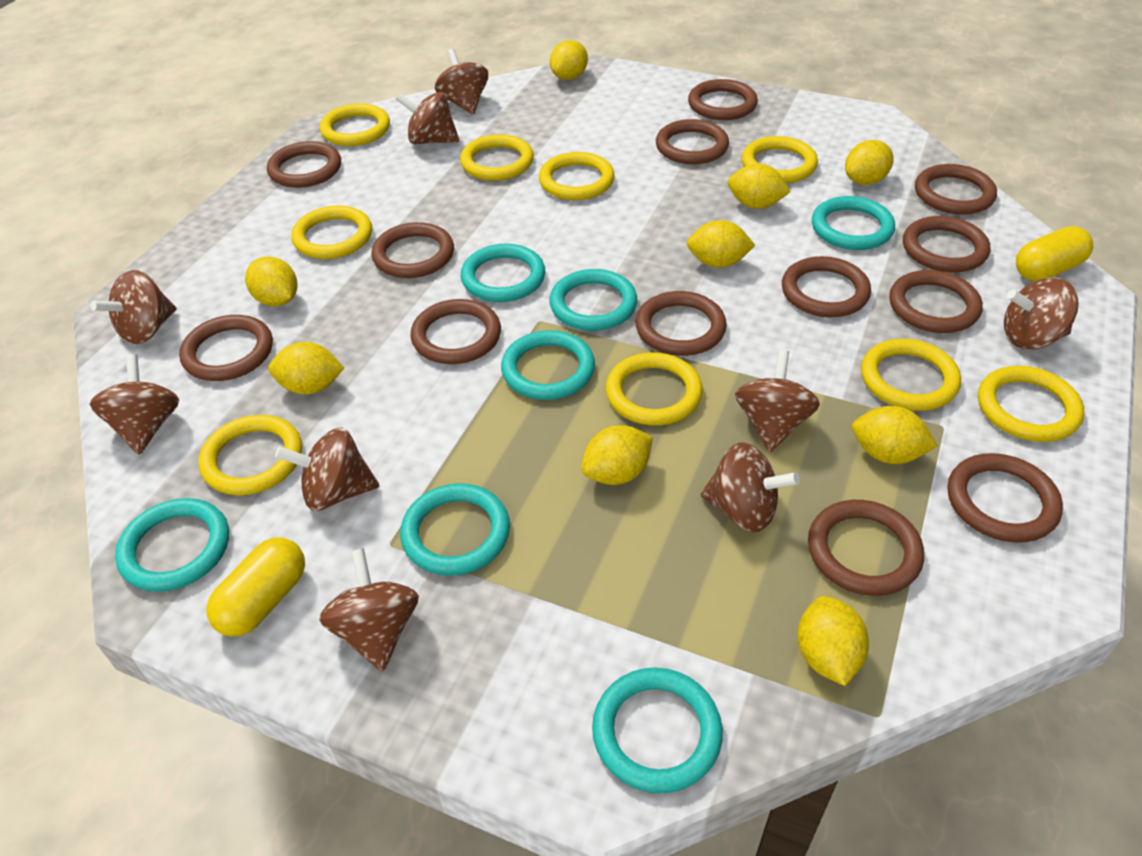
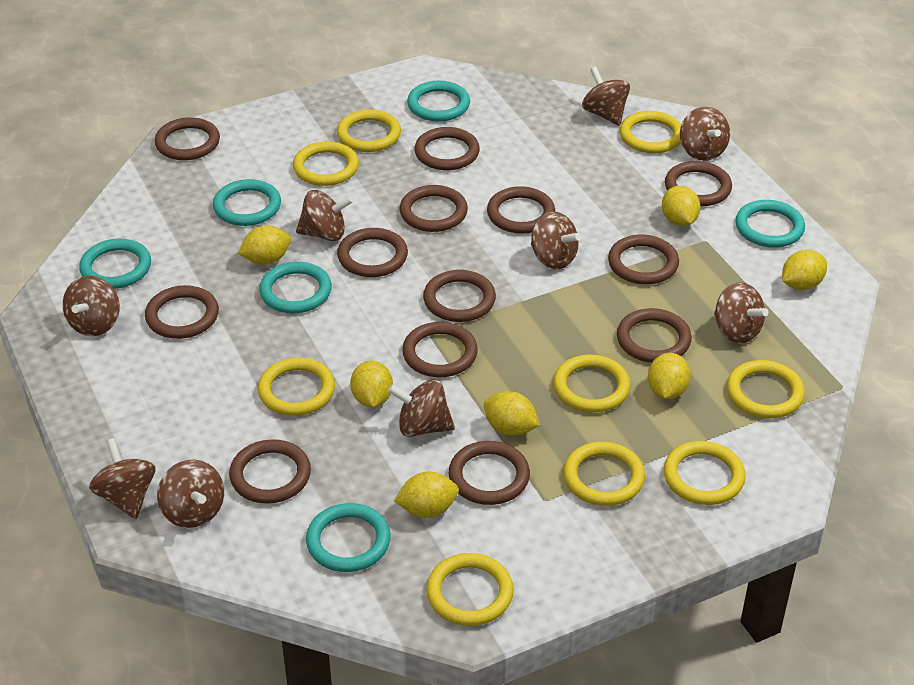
turquoise ring: 7 -> 6
yellow capsule: 2 -> 0
yellow lemon: 9 -> 7

